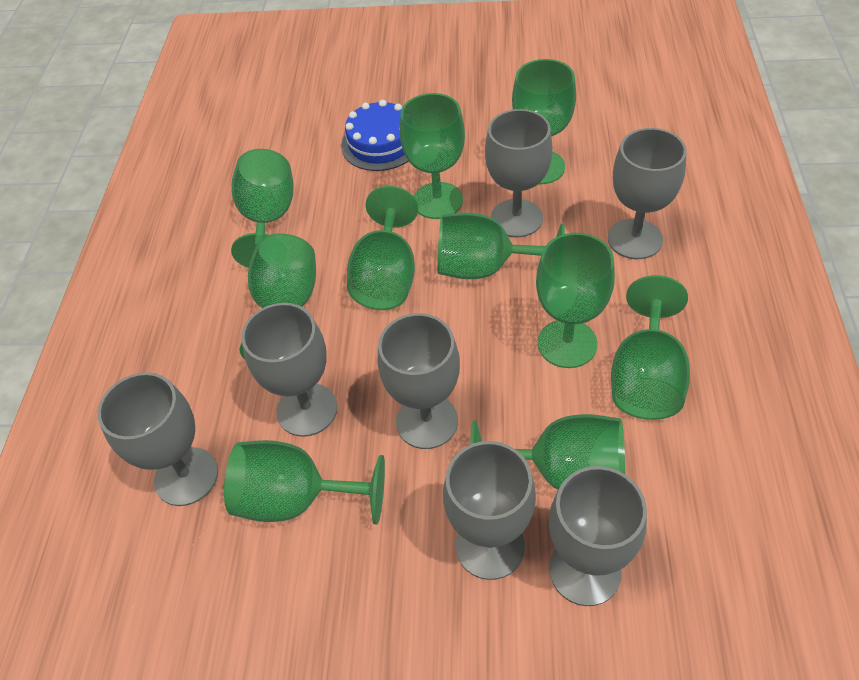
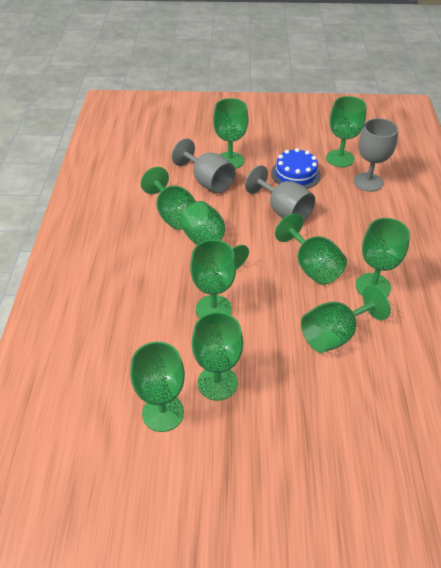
grey goblet: 7 -> 3

